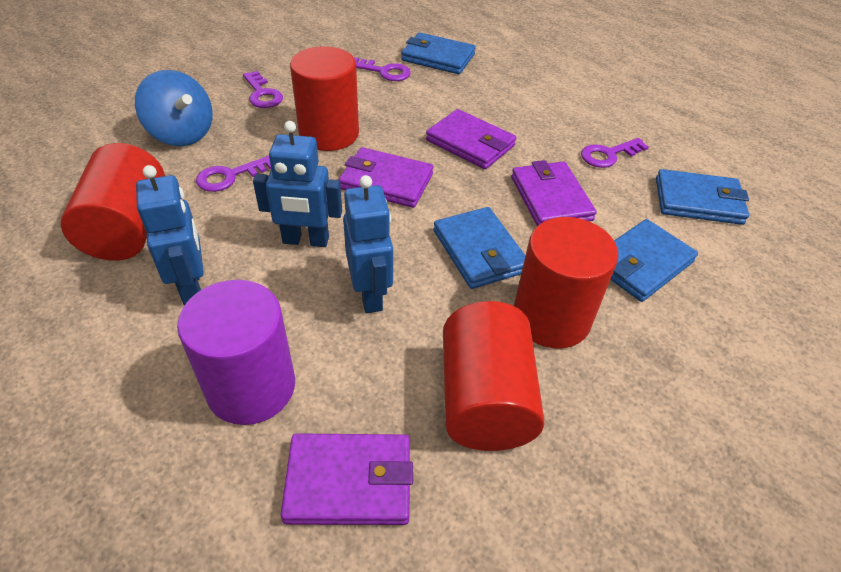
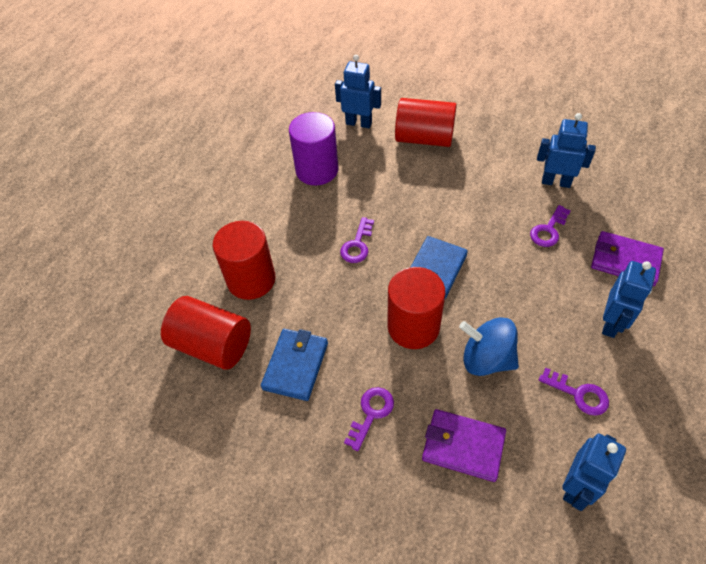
blue robot: 3 -> 4
blue wallet: 4 -> 2
purple wallet: 4 -> 2

